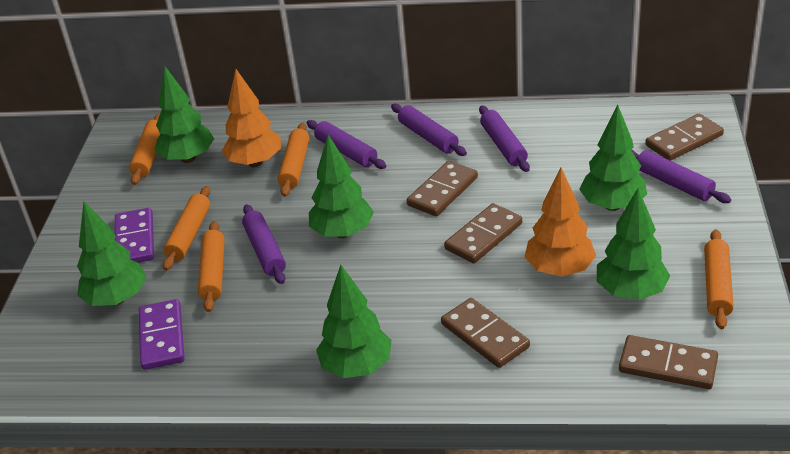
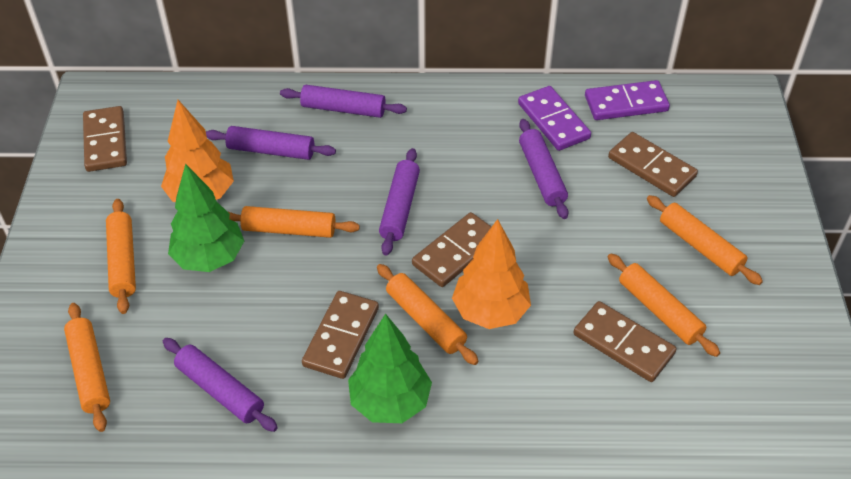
green tree: 6 -> 2
orange rolling pin: 5 -> 6

